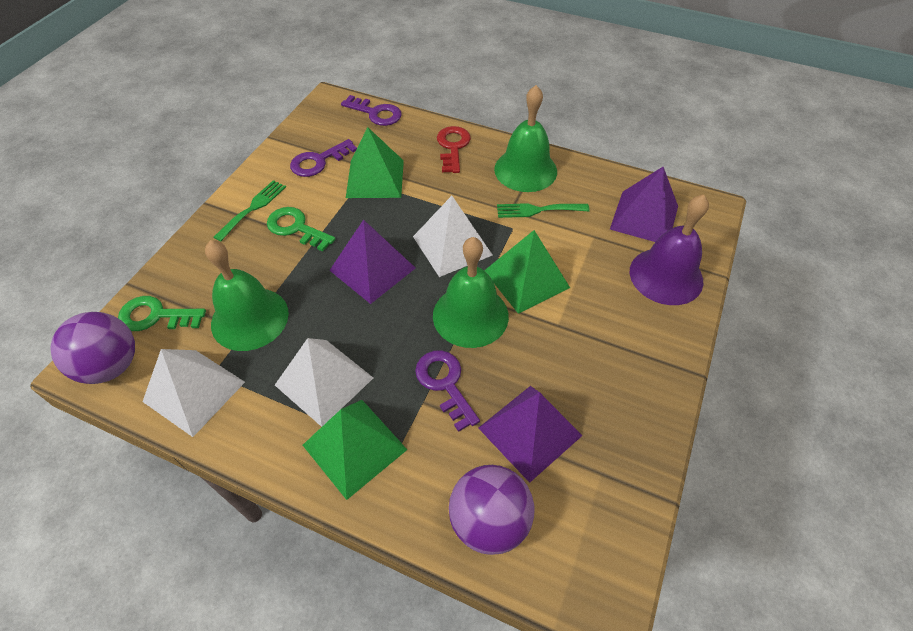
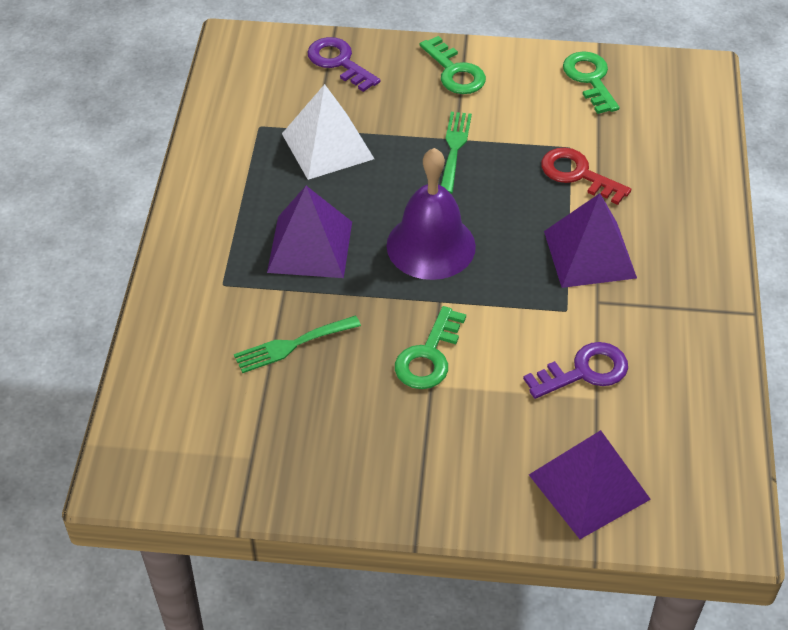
green bell: 3 -> 0
green key: 2 -> 3
green pyramid: 3 -> 0
purple ball: 2 -> 0
purple key: 3 -> 2
white pyramid: 3 -> 1

